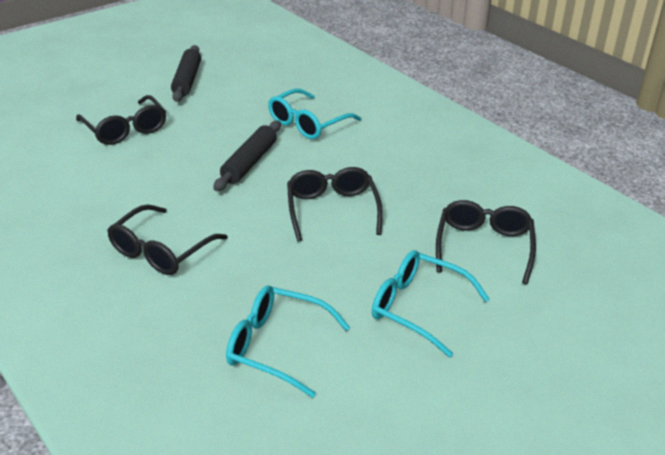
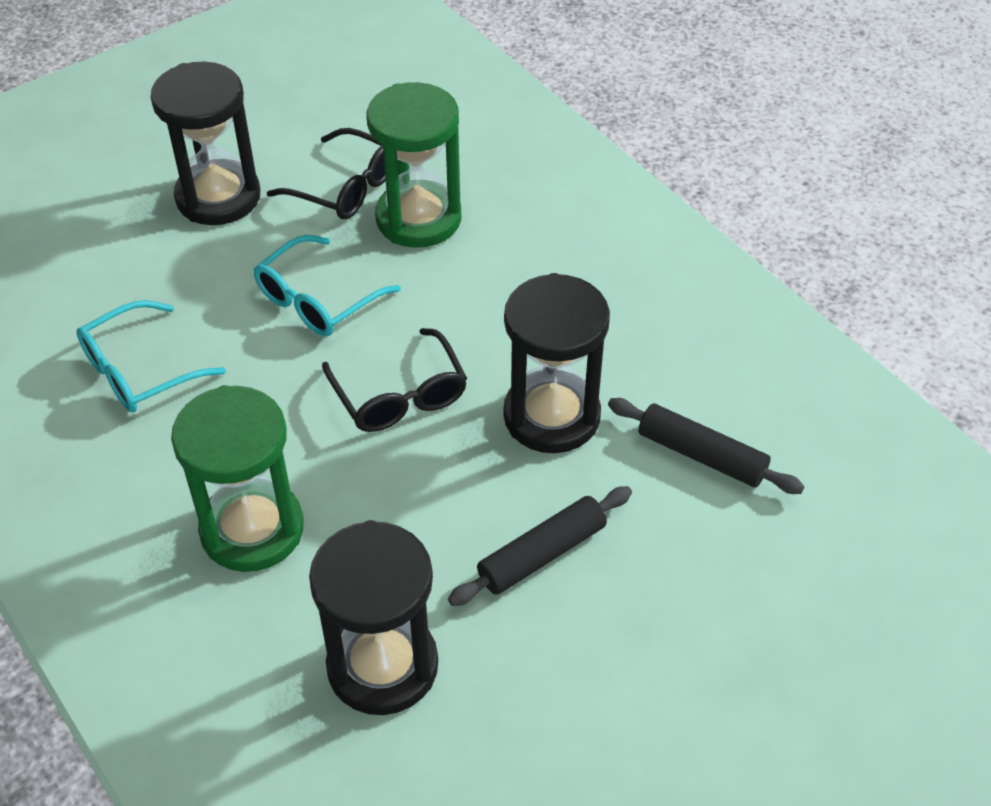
black glasses: 4 -> 2
black hourglass: 0 -> 3
green hourglass: 0 -> 2
turquoise glasses: 3 -> 2

